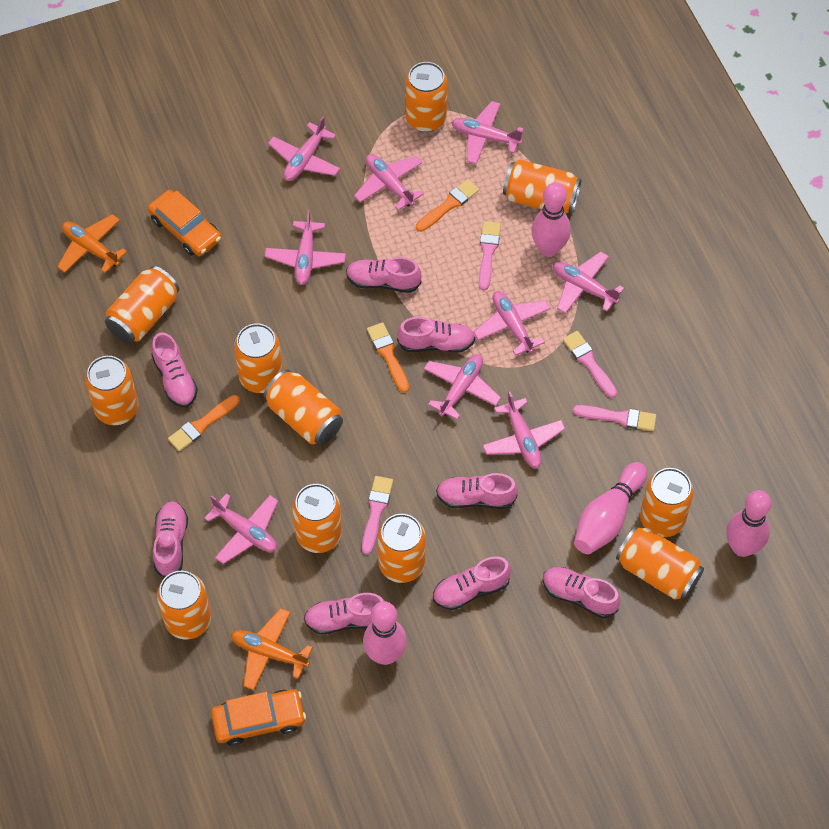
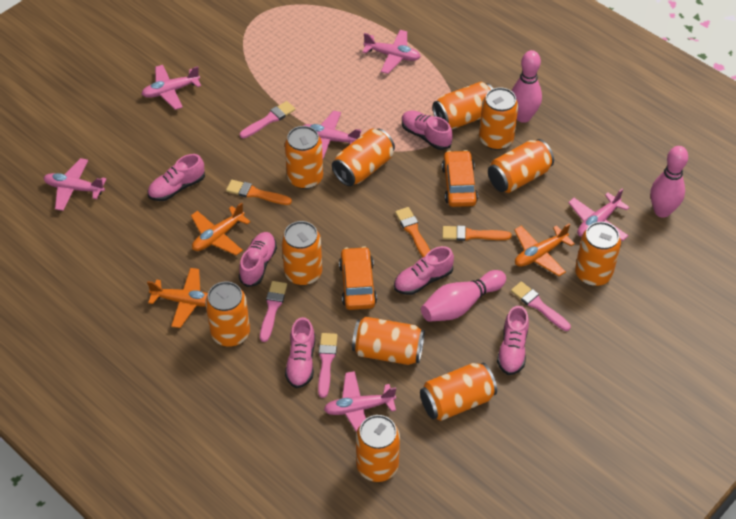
orange plane: 2 -> 3
pink bowling pin: 4 -> 3
pink plane: 9 -> 6
pink shoe: 8 -> 6

